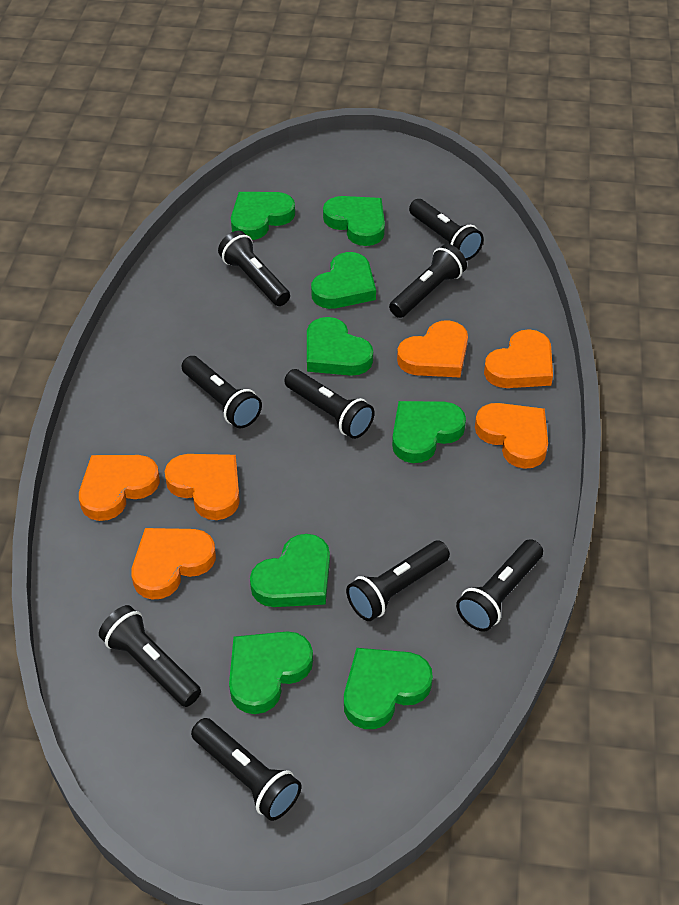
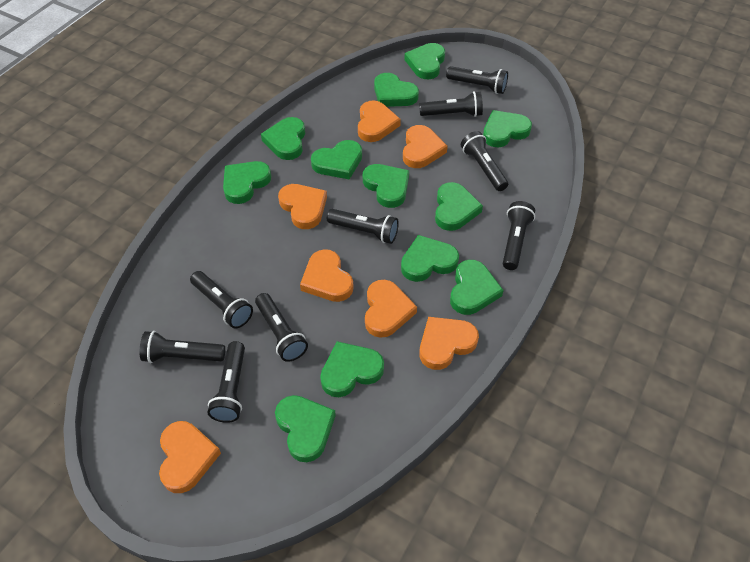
green heart: 8 -> 12
orange heart: 6 -> 7

